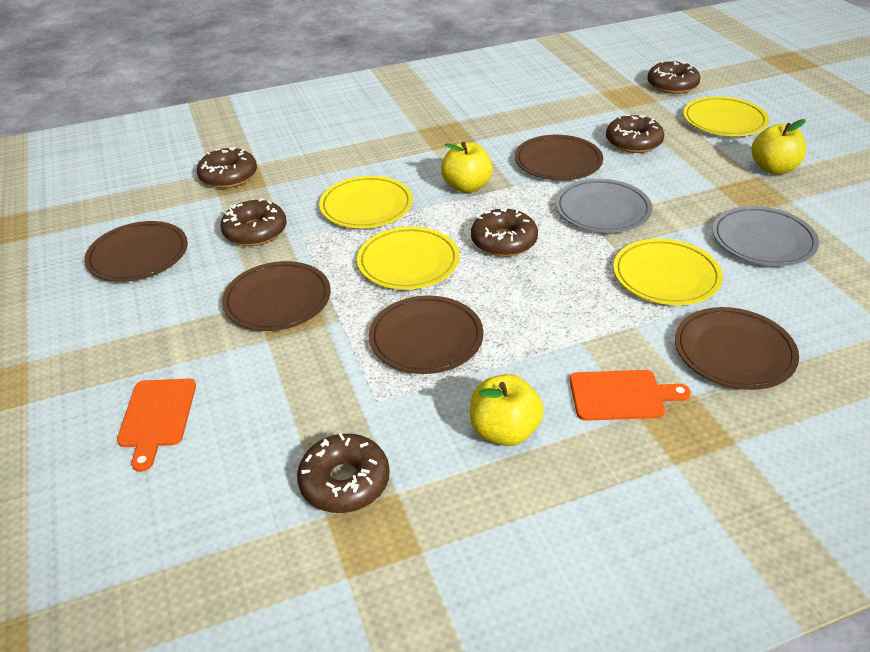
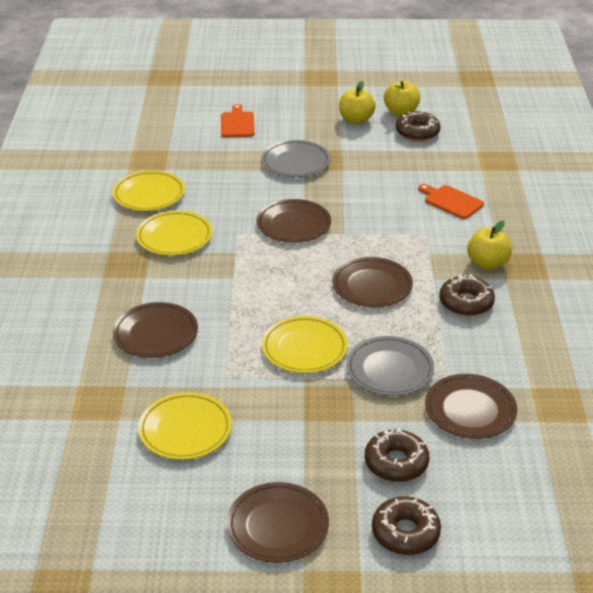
brown donut: 6 -> 4

